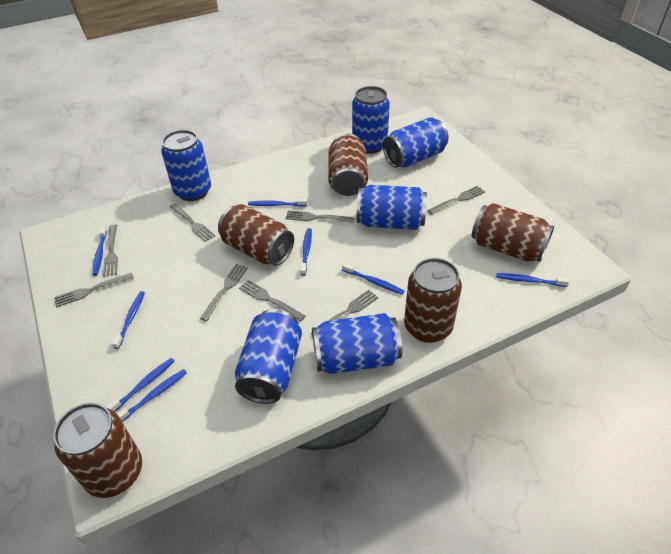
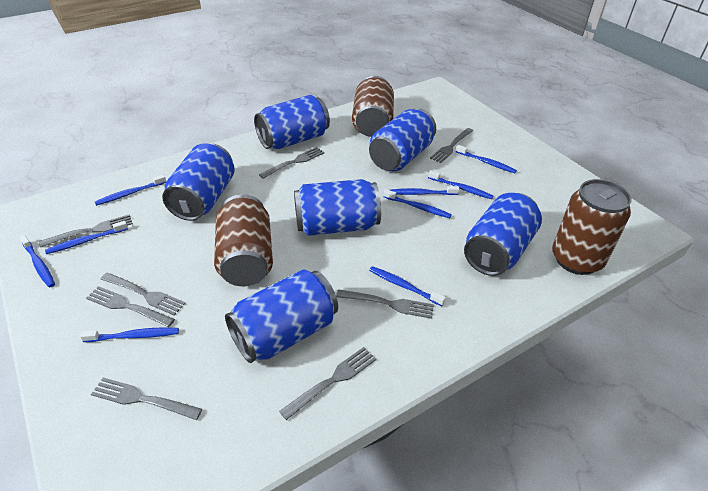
blue toothbrush: 8 -> 9
brown can: 5 -> 3

